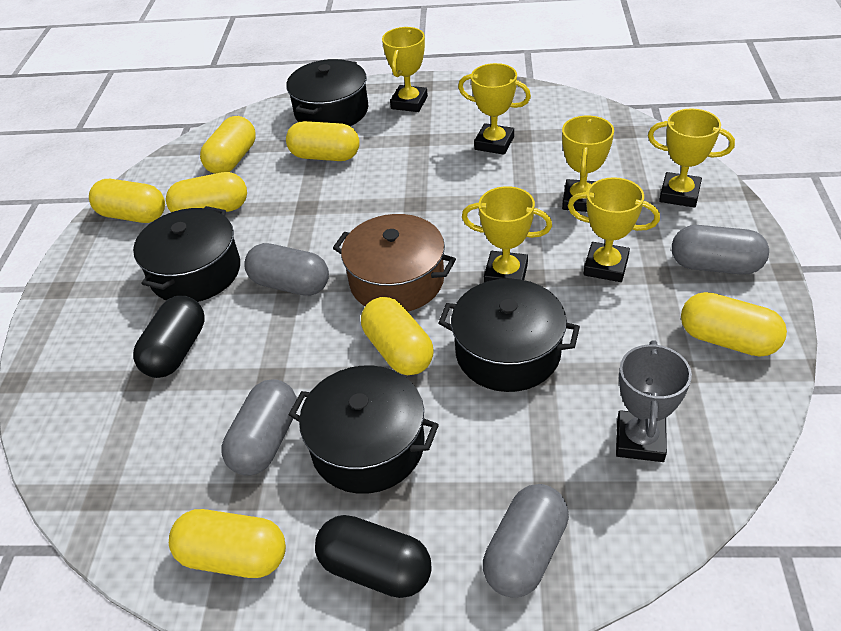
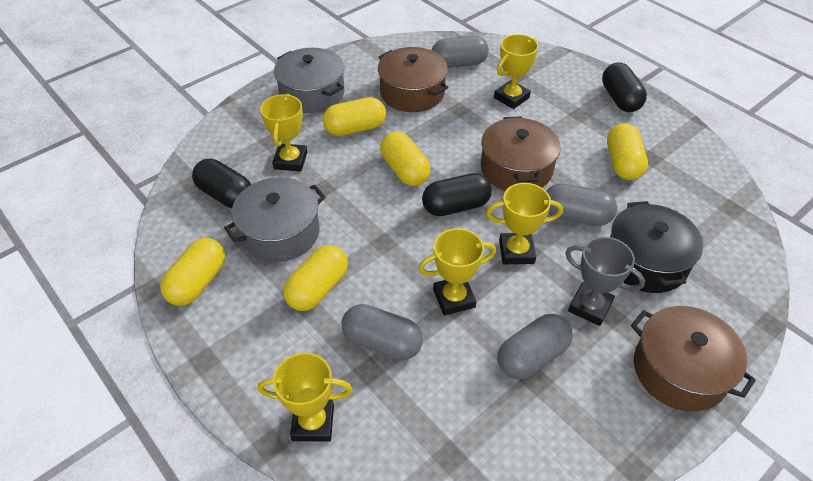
black capsule: 2 -> 3
black pot: 4 -> 1
brown pot: 1 -> 3
grey pot: 0 -> 2
yellow capsule: 7 -> 5
yellow trophy: 6 -> 5

